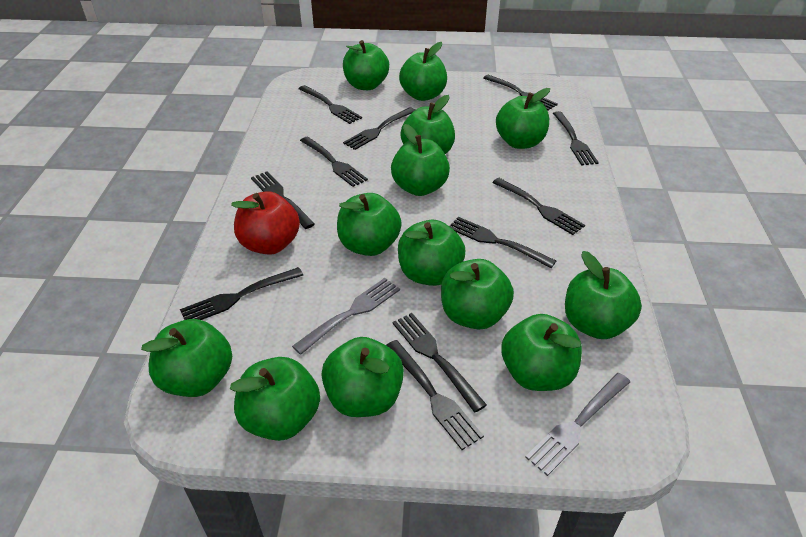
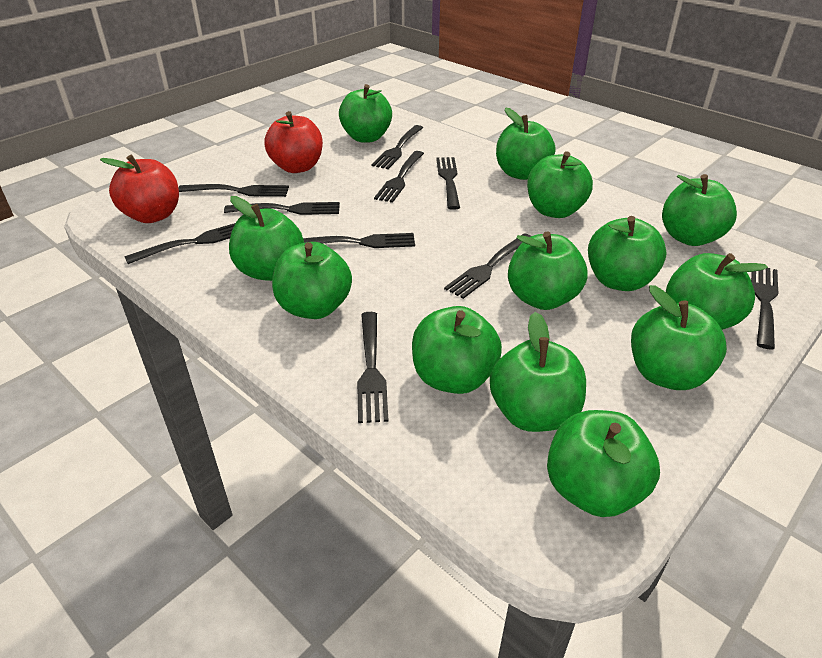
black fork: 11 -> 10
grey fork: 2 -> 0
red apple: 1 -> 2

